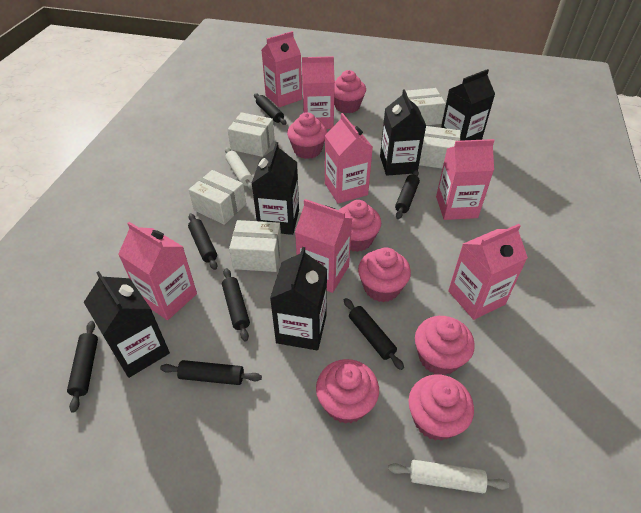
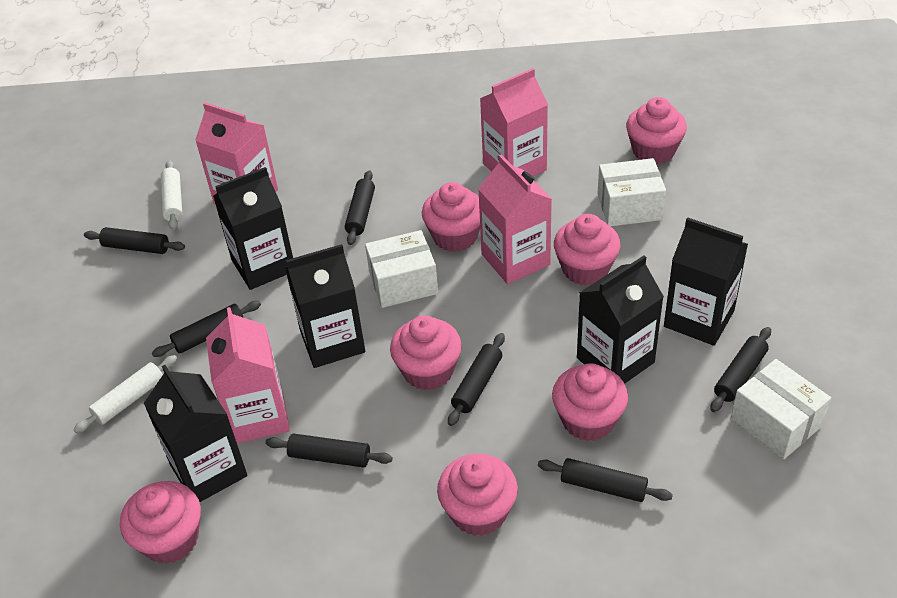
pink carton: 7 -> 4
white box: 5 -> 3

